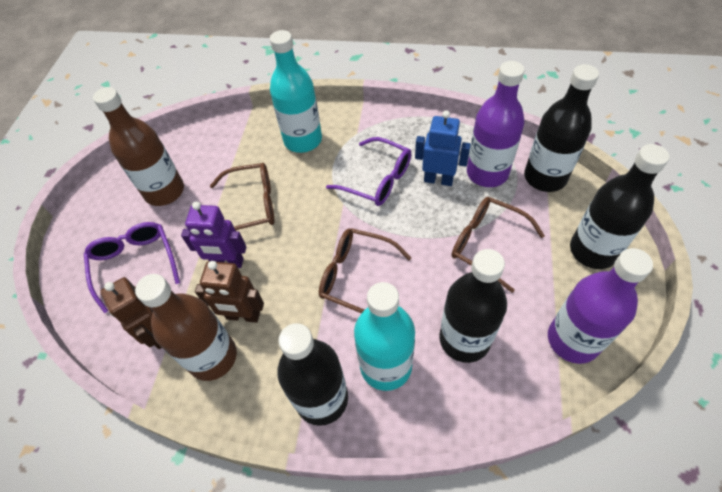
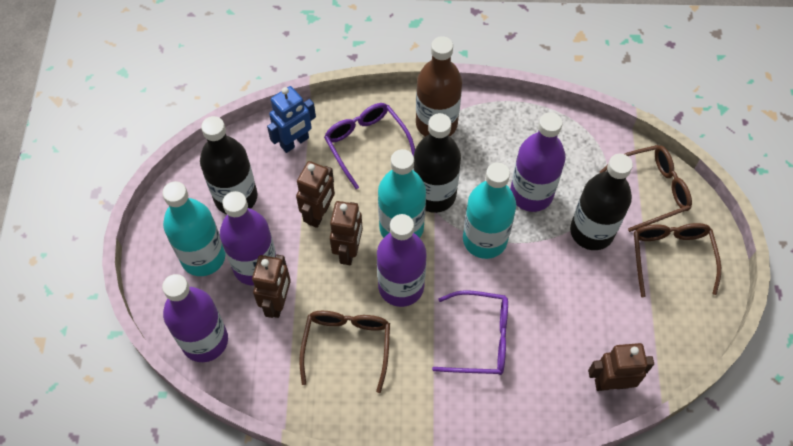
black bottle: 4 -> 3
brown bottle: 2 -> 1
brown robot: 2 -> 4
purple bottle: 2 -> 4
purple robot: 1 -> 0
turquoise bottle: 2 -> 3

